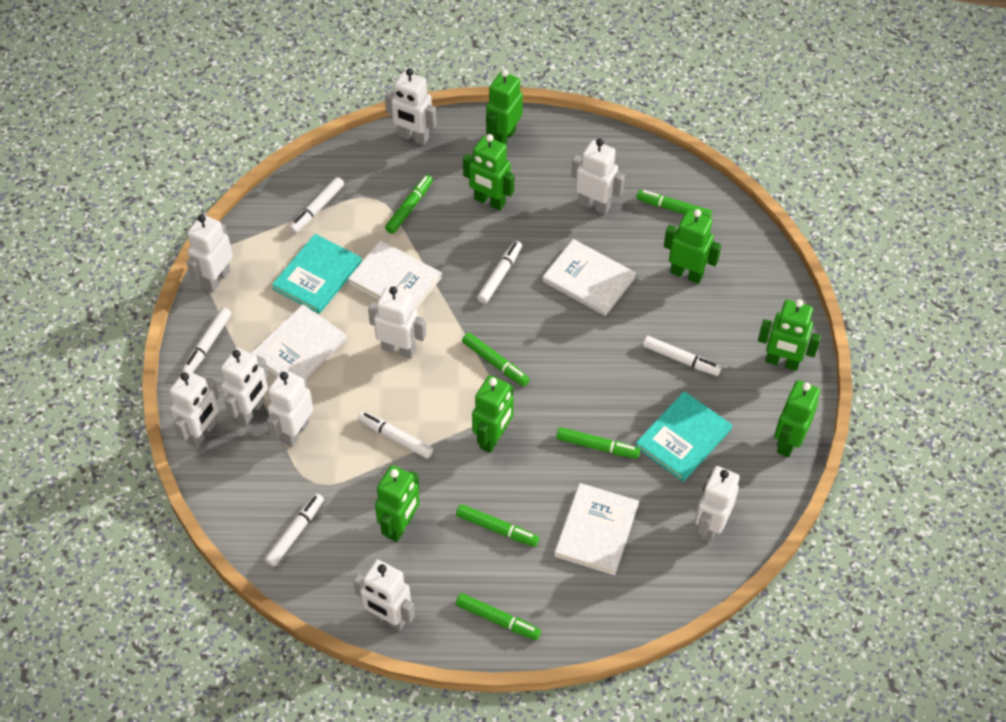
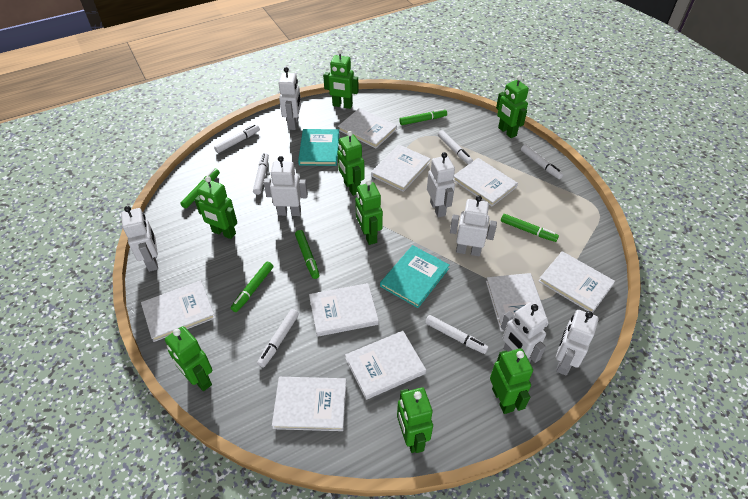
green marker: 6 -> 5
green robot: 7 -> 8
white book: 4 -> 9
white robot: 9 -> 7

